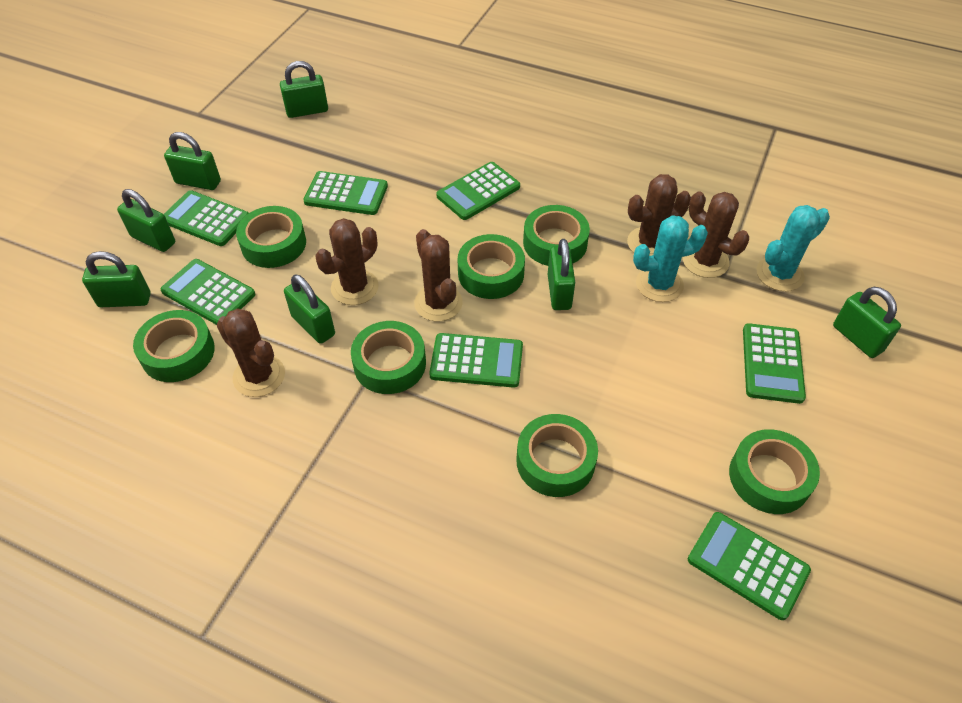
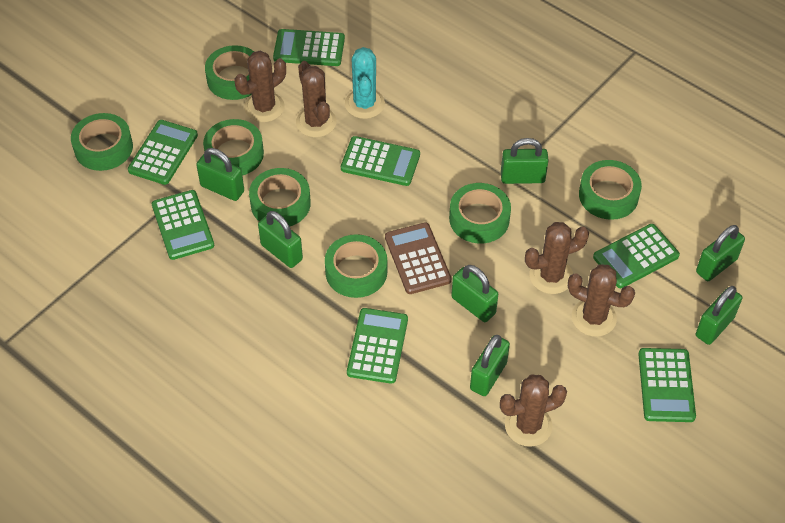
brown calculator: 0 -> 1
turquoise cactus: 2 -> 1

